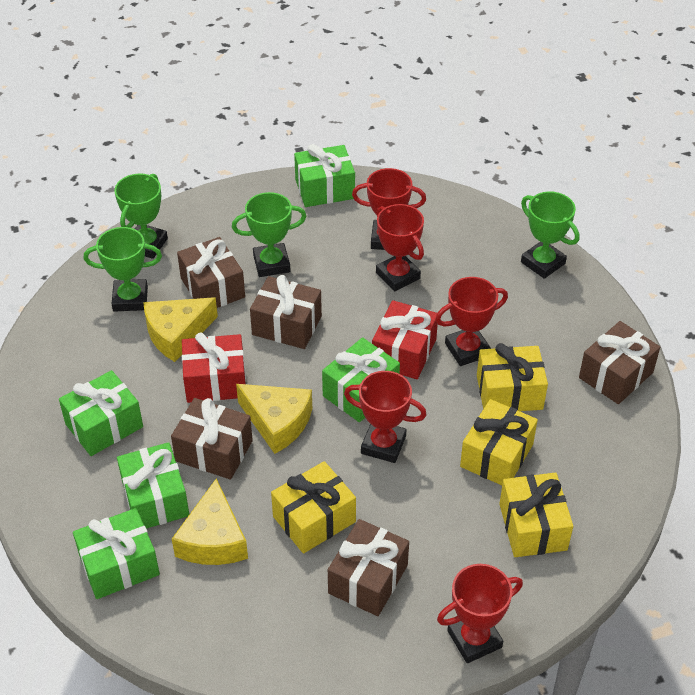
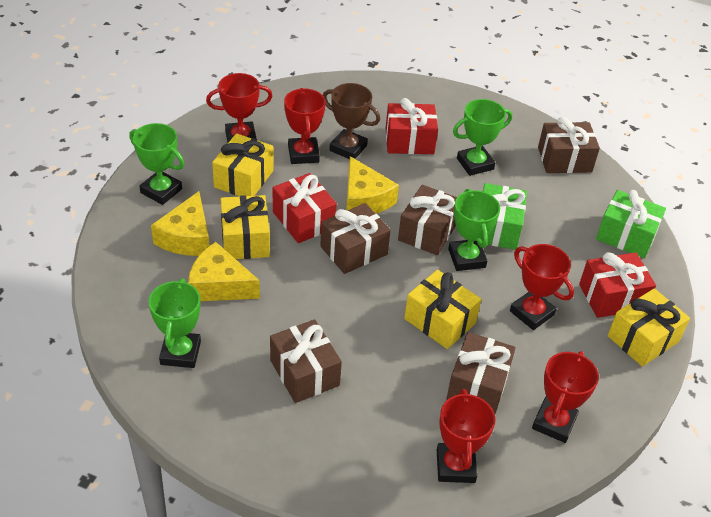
brown trophy: 0 -> 1
green gift: 5 -> 2
red gift: 2 -> 3

